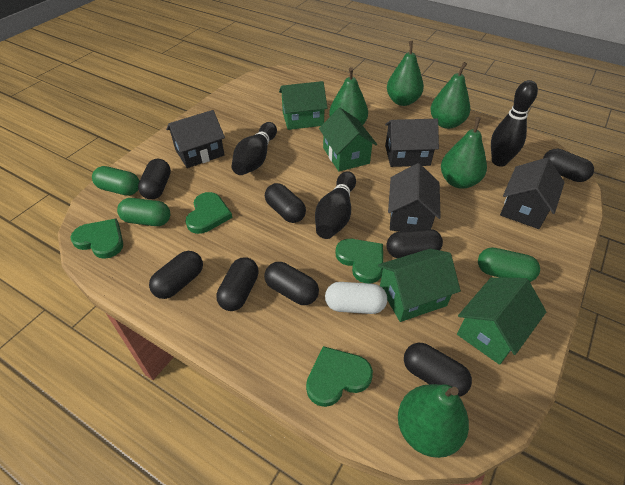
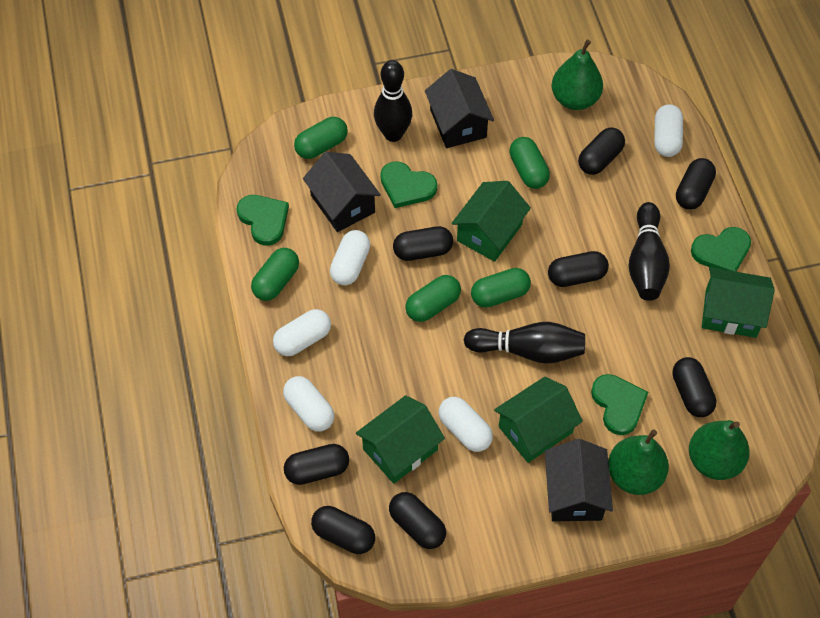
black house: 4 -> 3
green capsule: 3 -> 5
green pear: 5 -> 3
white capsule: 1 -> 5

